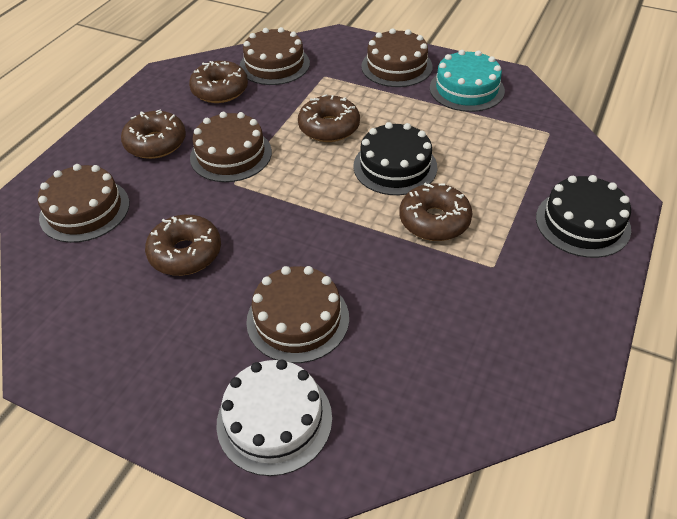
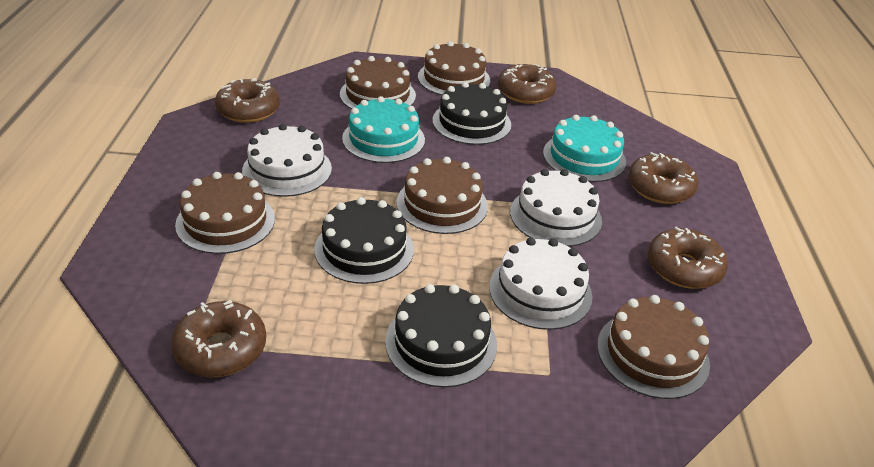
black cake: 2 -> 3
turquoise cake: 1 -> 2
white cake: 1 -> 3

